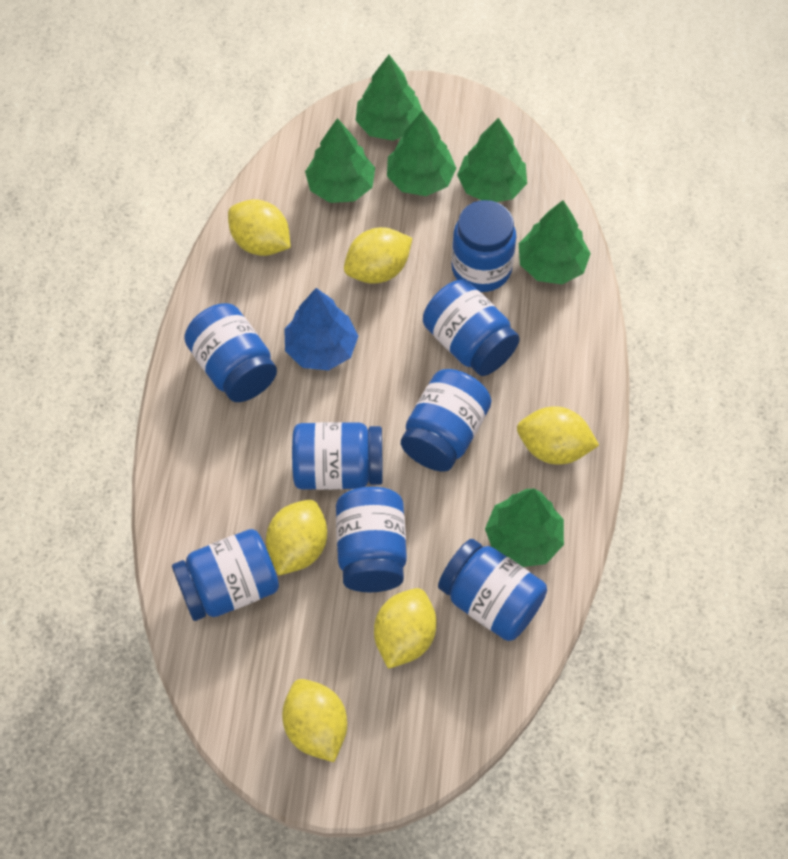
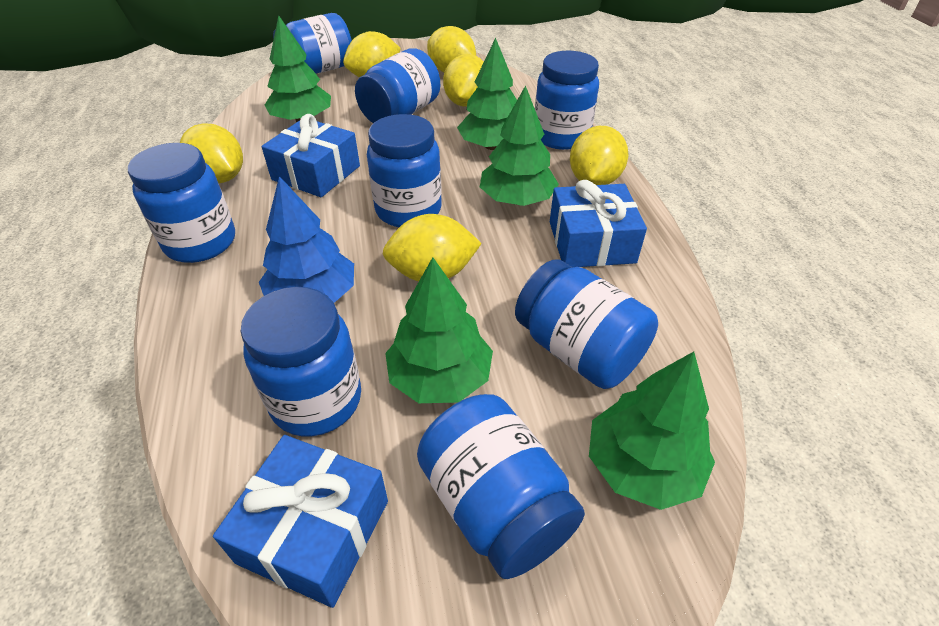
blue gift: 0 -> 3
green tree: 6 -> 5

